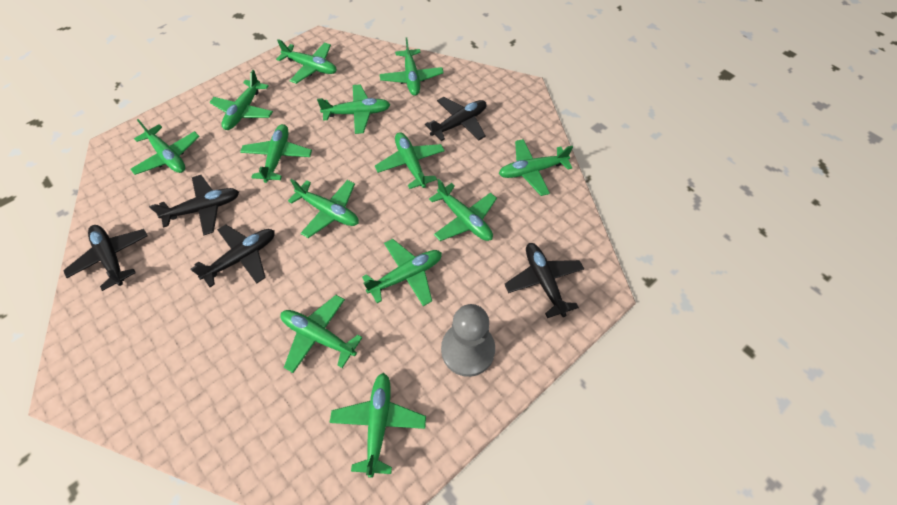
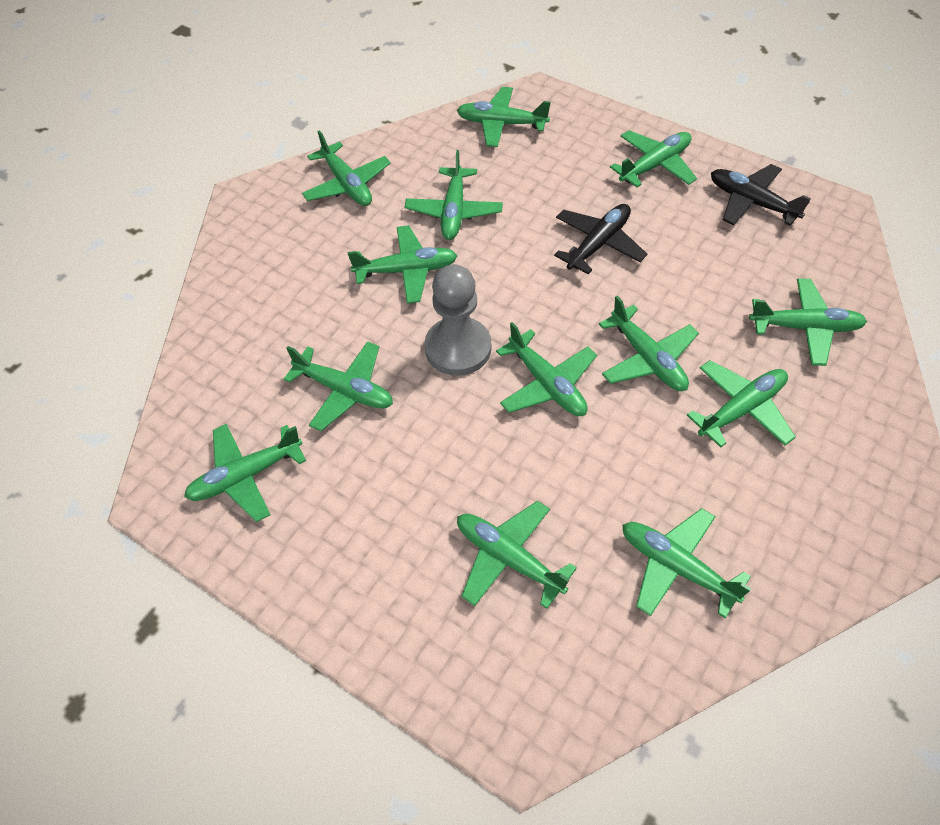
black plane: 5 -> 2

